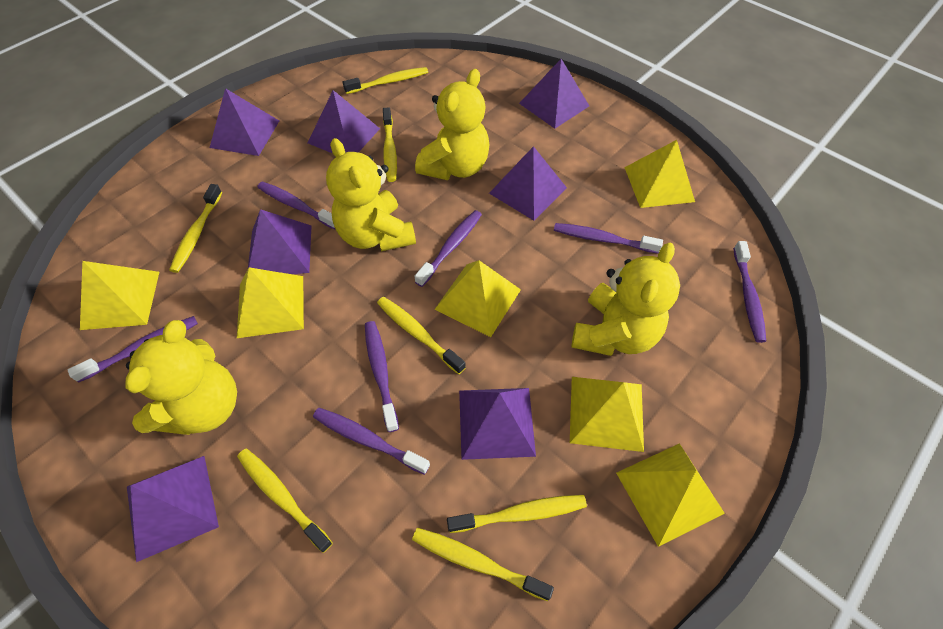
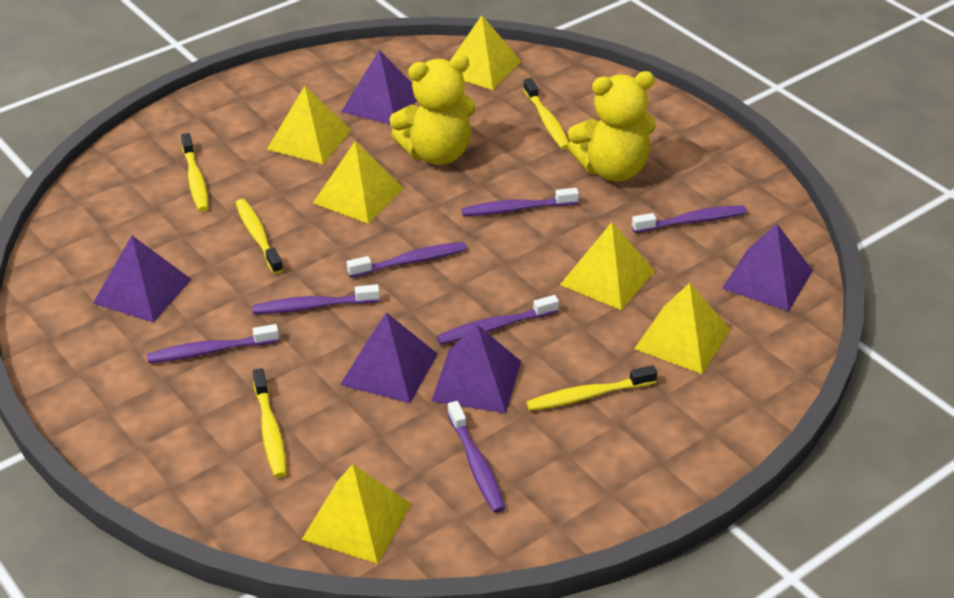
purple pyramid: 7 -> 5
yellow teddy bear: 4 -> 2
yellow toothbrush: 7 -> 5

